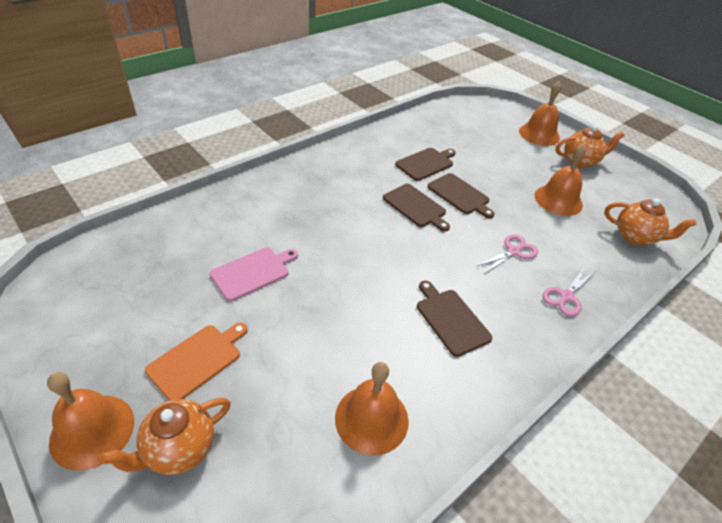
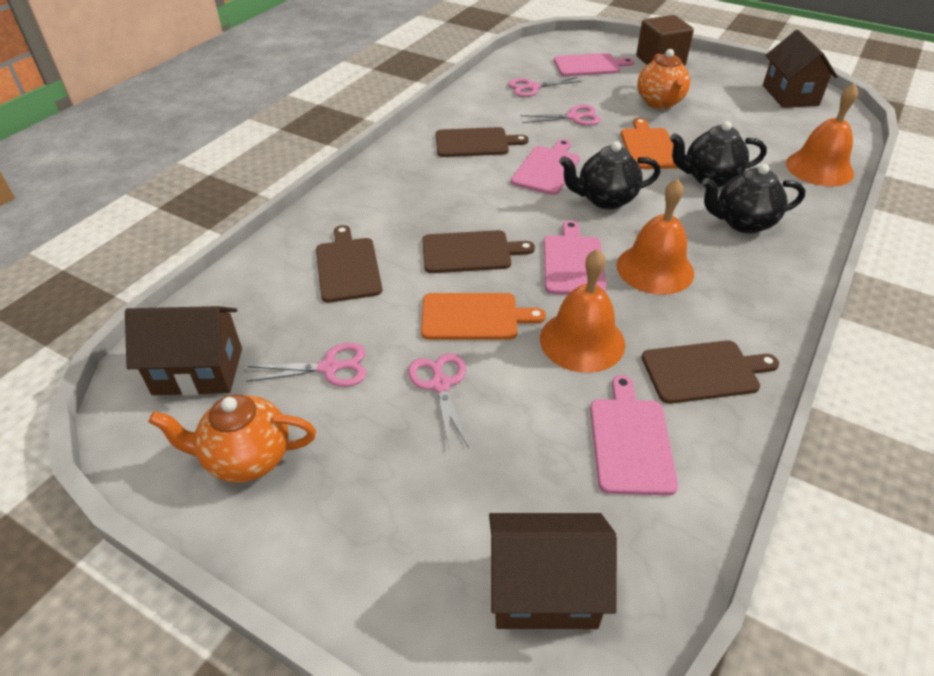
black teapot: 0 -> 3
brown cube: 0 -> 1
brown house: 0 -> 3
orange bell: 4 -> 3
orange cutting board: 1 -> 2
orange teapot: 3 -> 2
pink cutting board: 1 -> 4
pink scissors: 2 -> 4

